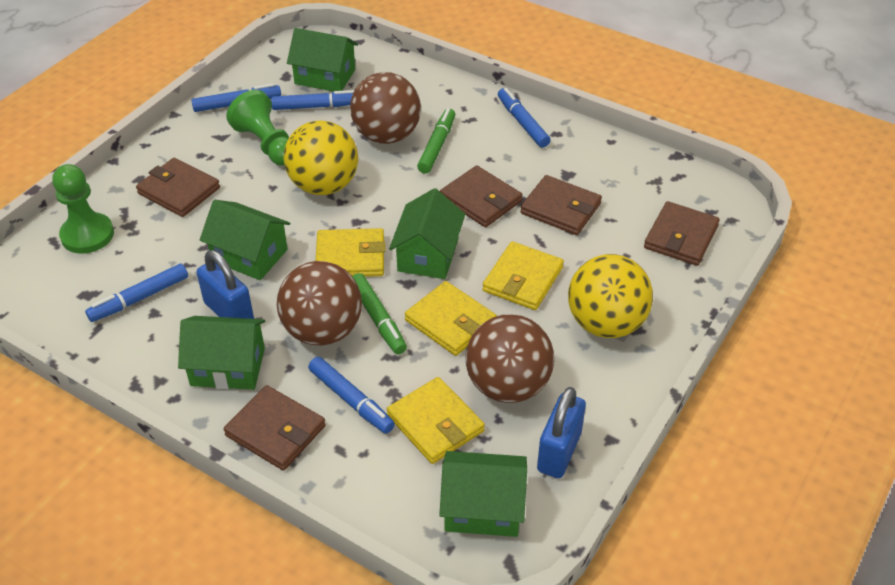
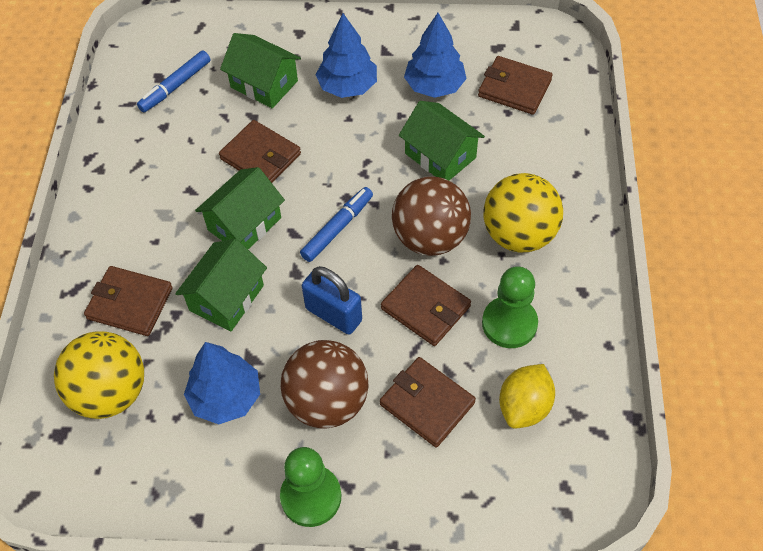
blue marker: 5 -> 2
blue padlock: 2 -> 1
blue tree: 0 -> 3
brown ball: 3 -> 2
green house: 5 -> 4
green marker: 2 -> 0
yellow lemon: 0 -> 1
yellow wallet: 4 -> 0

